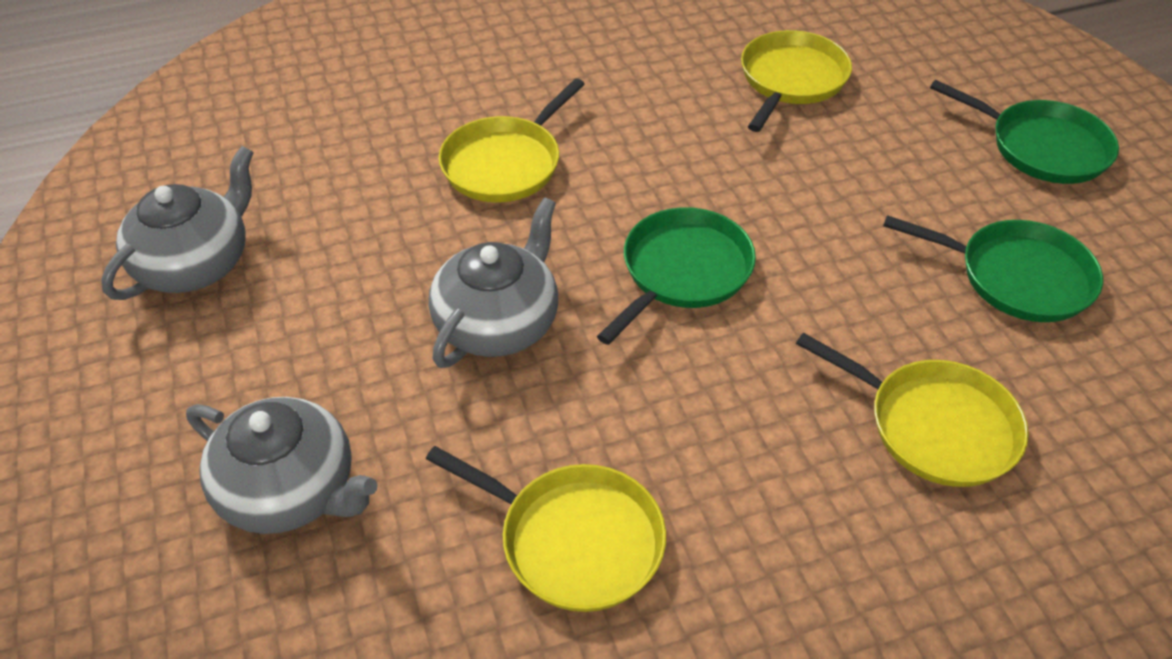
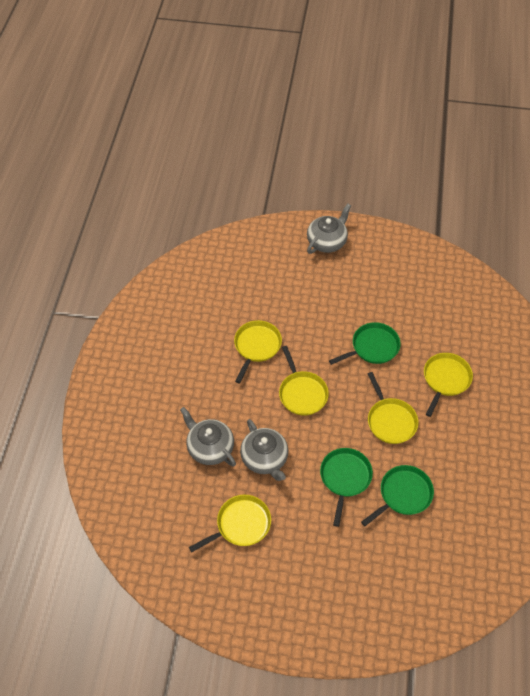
yellow pan: 4 -> 5

